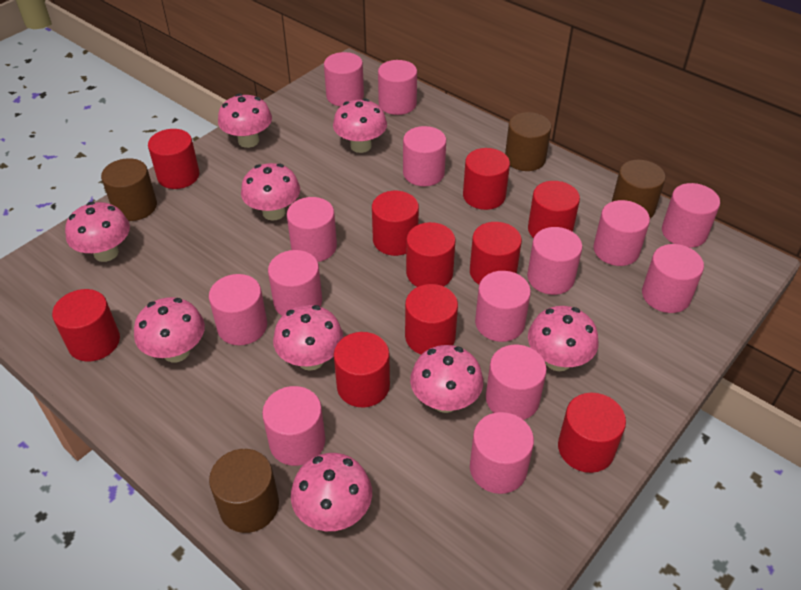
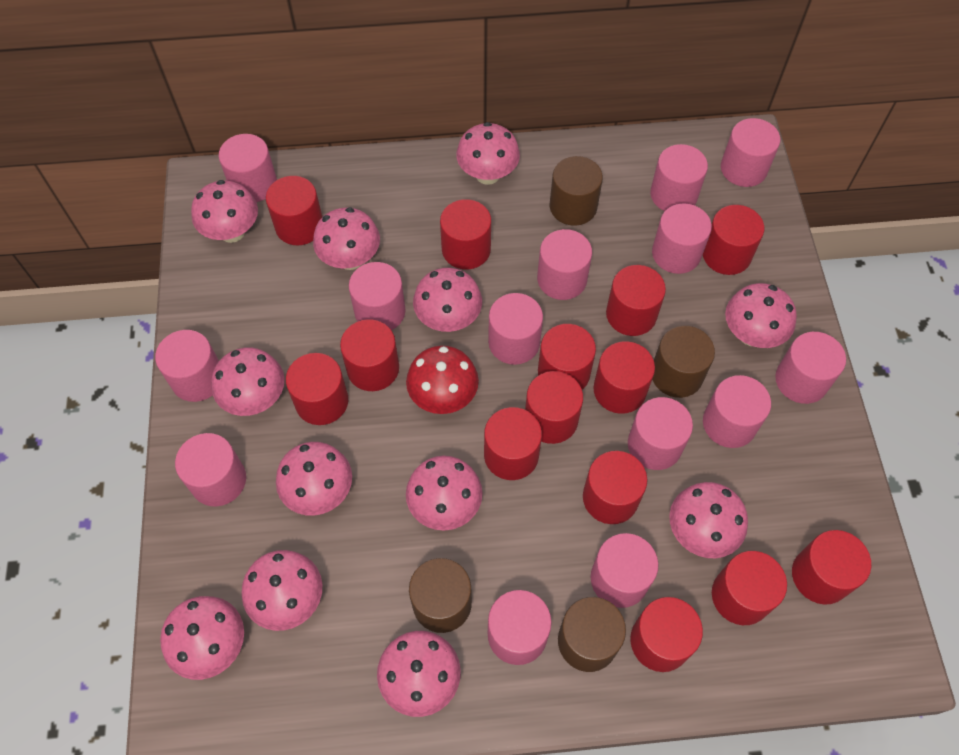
pink mushroom: 9 -> 12
red cylinder: 10 -> 14
red mushroom: 0 -> 1

